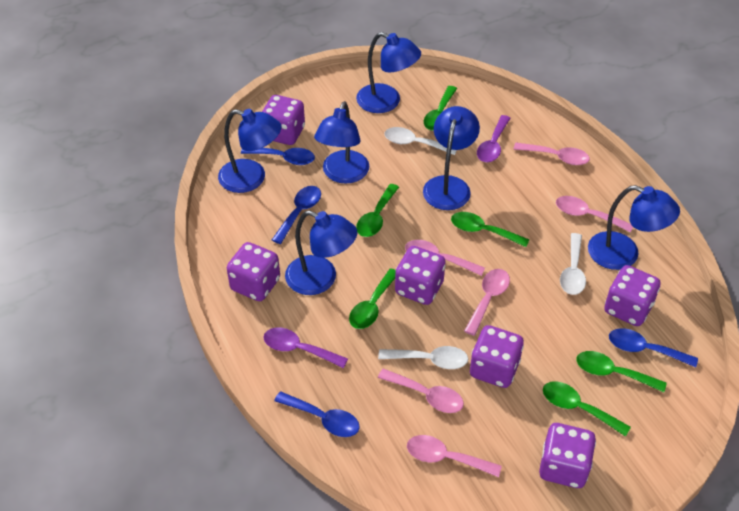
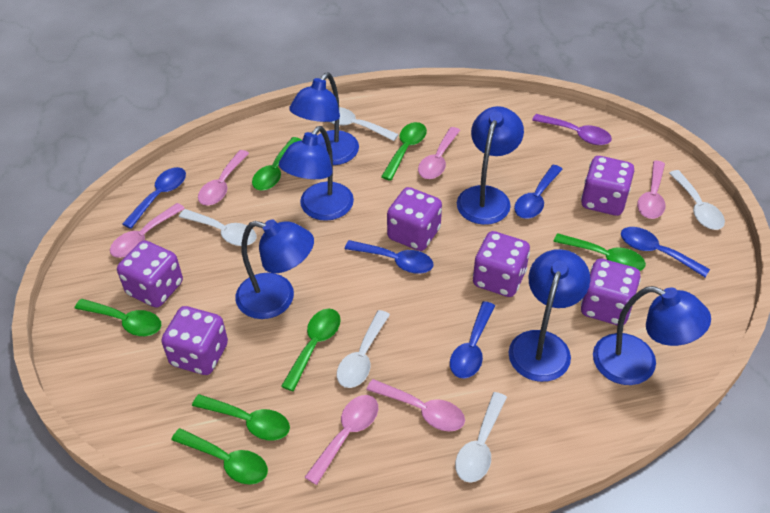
blue spoon: 4 -> 5
green spoon: 6 -> 7
purple spoon: 2 -> 1
white spoon: 3 -> 5

